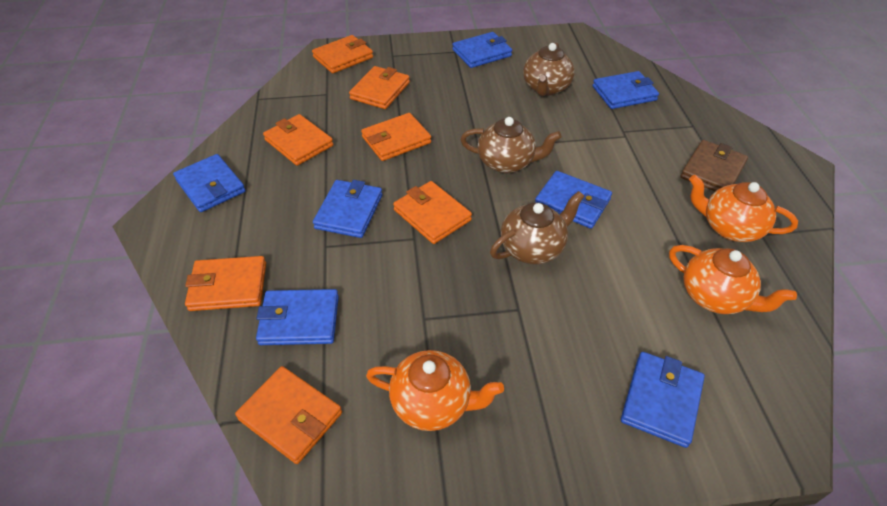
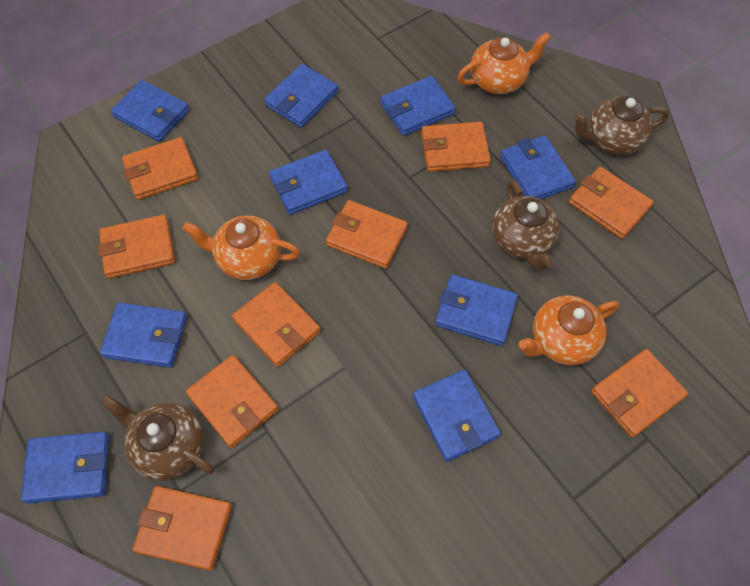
blue wallet: 7 -> 9
brown wallet: 1 -> 0
orange wallet: 7 -> 9

